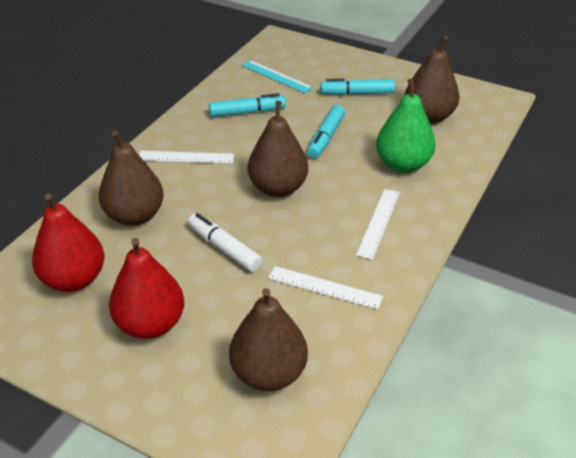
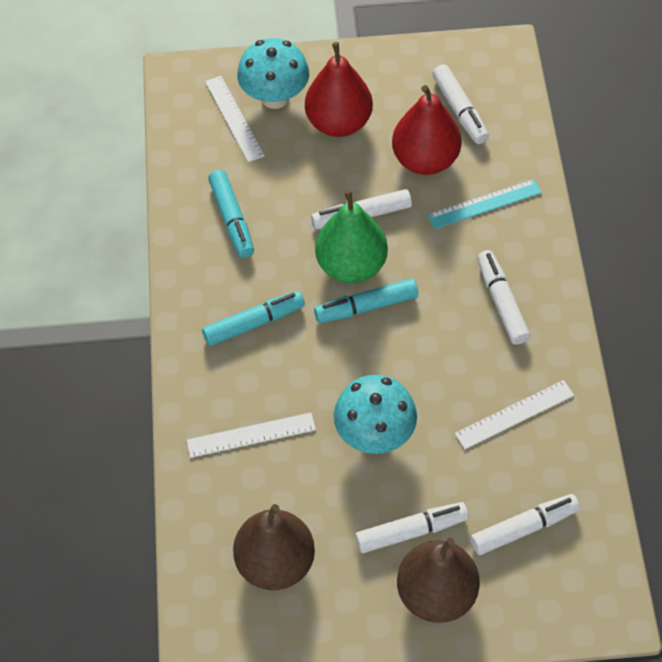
brown pear: 4 -> 2
turquoise mushroom: 0 -> 2
white marker: 1 -> 5

